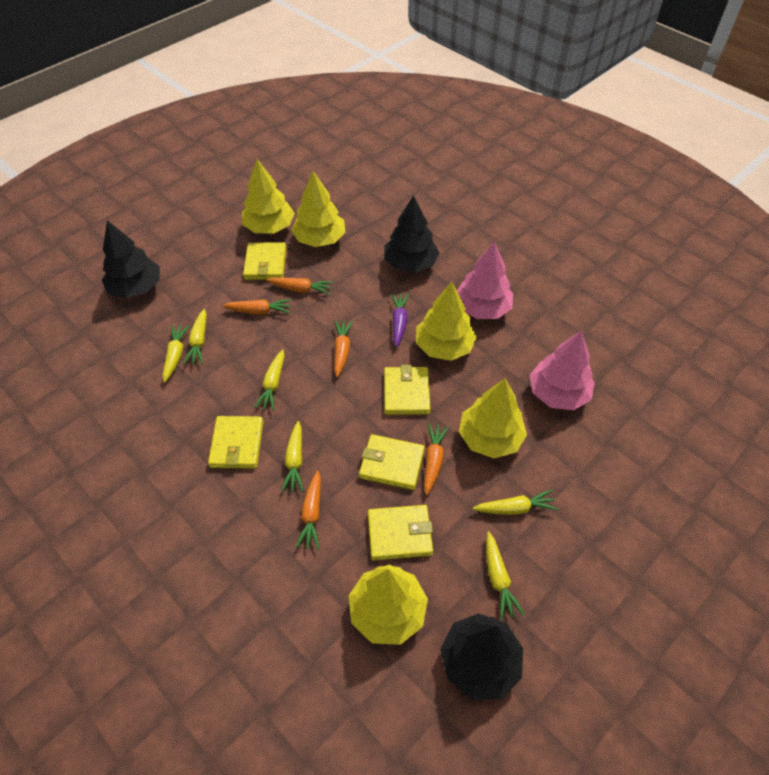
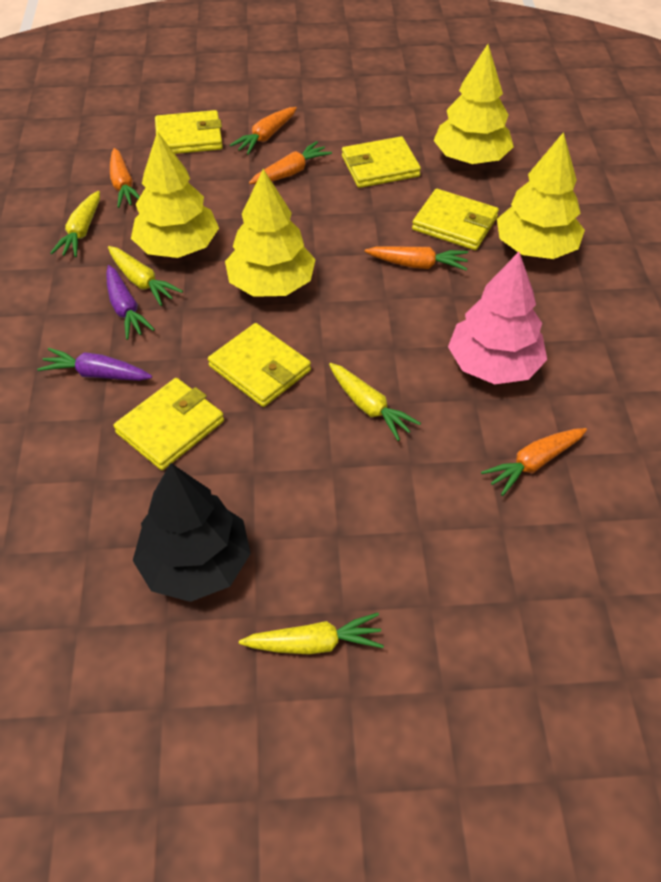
black tree: 3 -> 1
pink tree: 2 -> 1
purple carrot: 1 -> 2
yellow carrot: 6 -> 4
yellow tree: 5 -> 4

